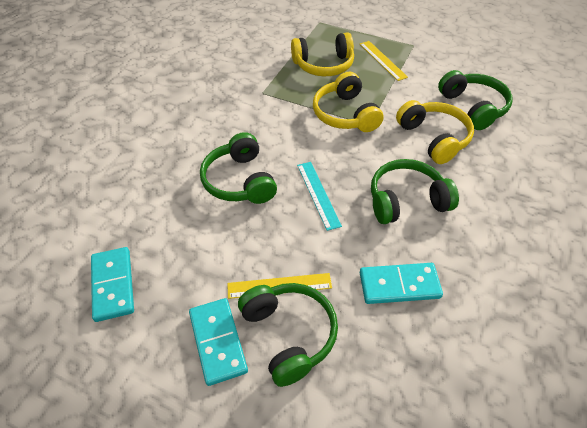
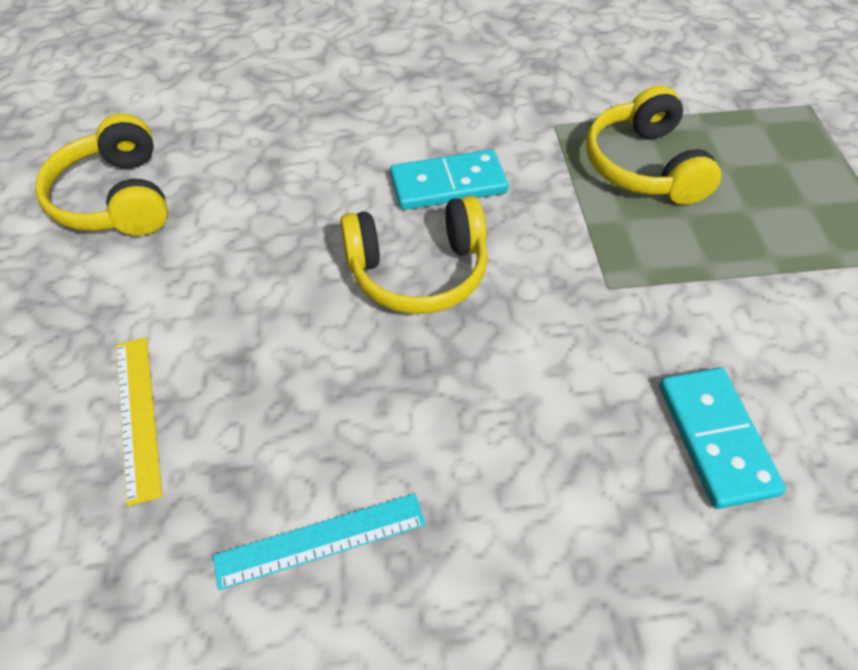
green headphones: 4 -> 0
turquoise domino: 3 -> 2
yellow ruler: 2 -> 1

